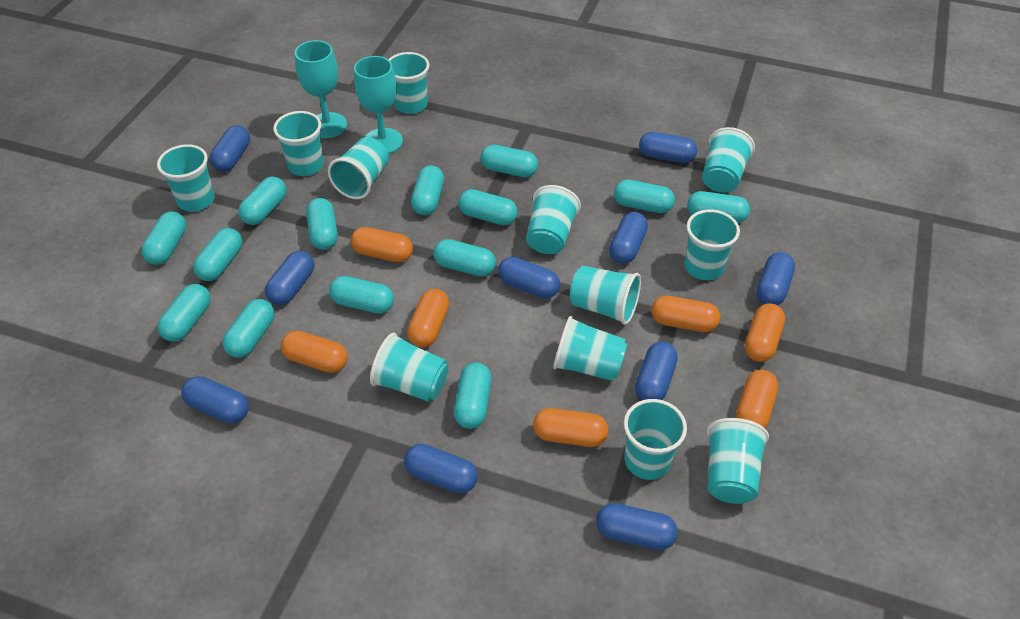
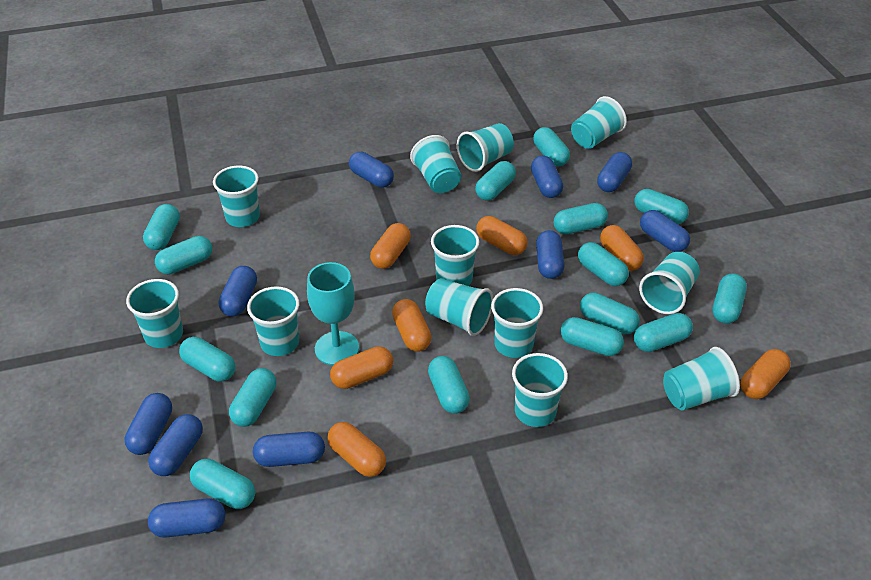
turquoise capsule: 14 -> 15
turquoise goblet: 2 -> 1

